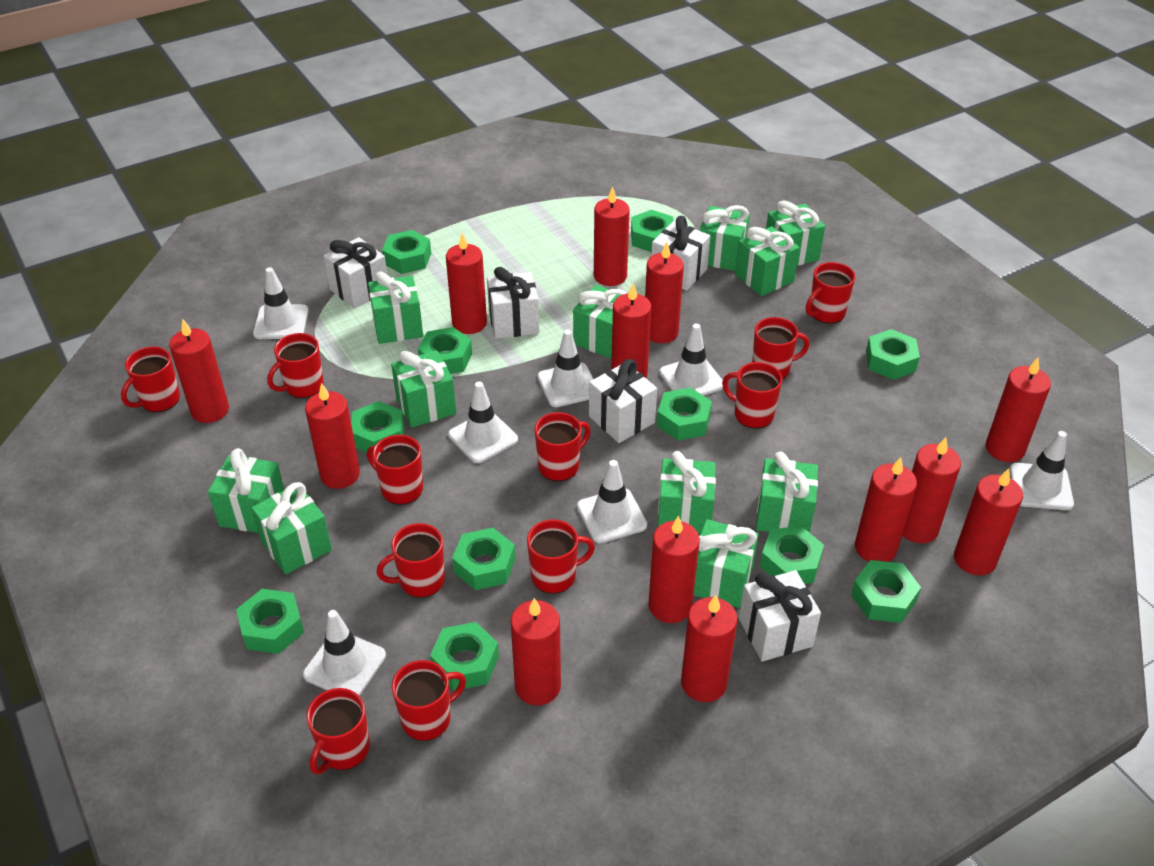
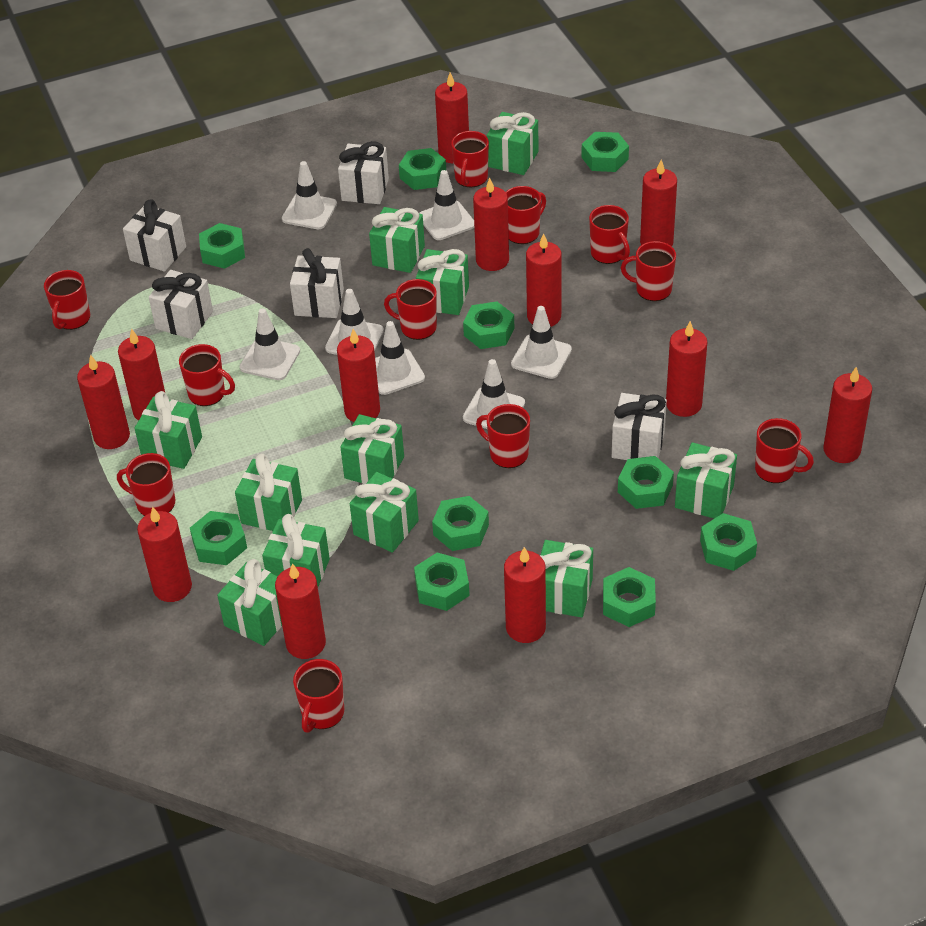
green nut: 11 -> 10
red candle: 13 -> 12

